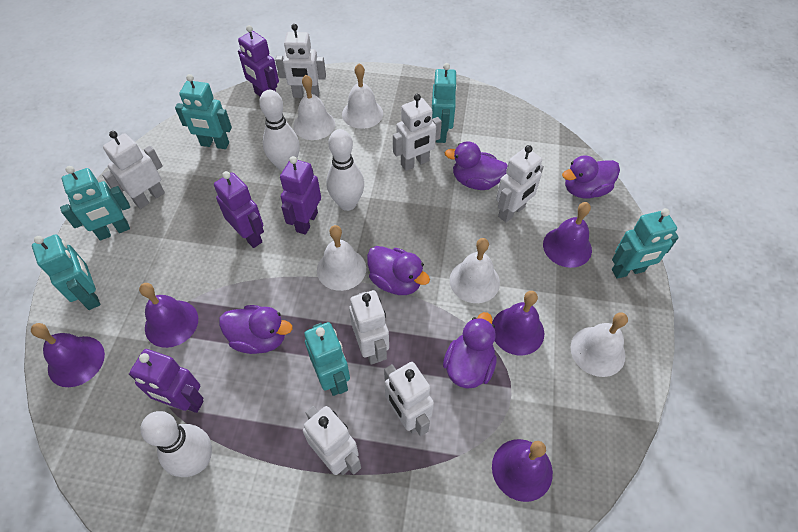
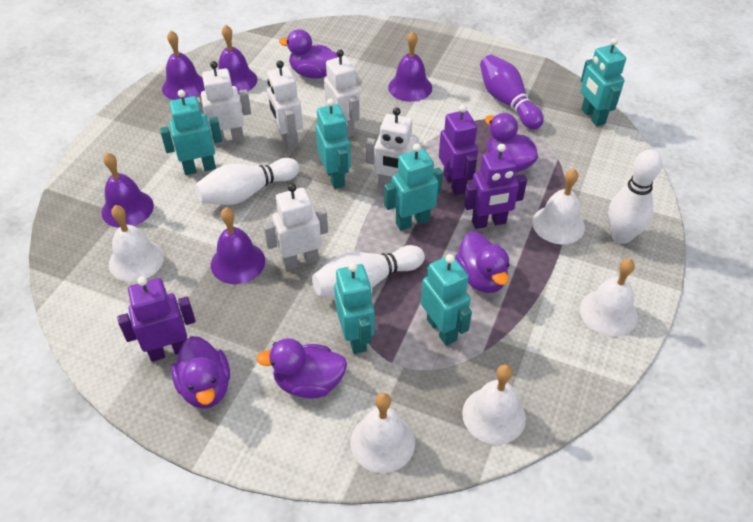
purple bowling pin: 0 -> 1
purple robot: 4 -> 3
white robot: 7 -> 5

